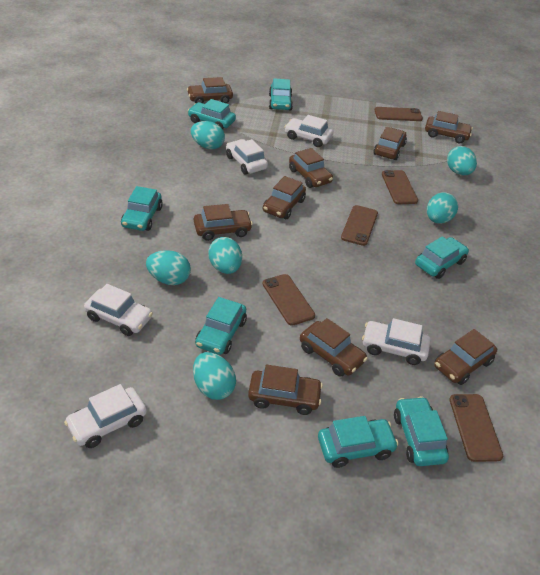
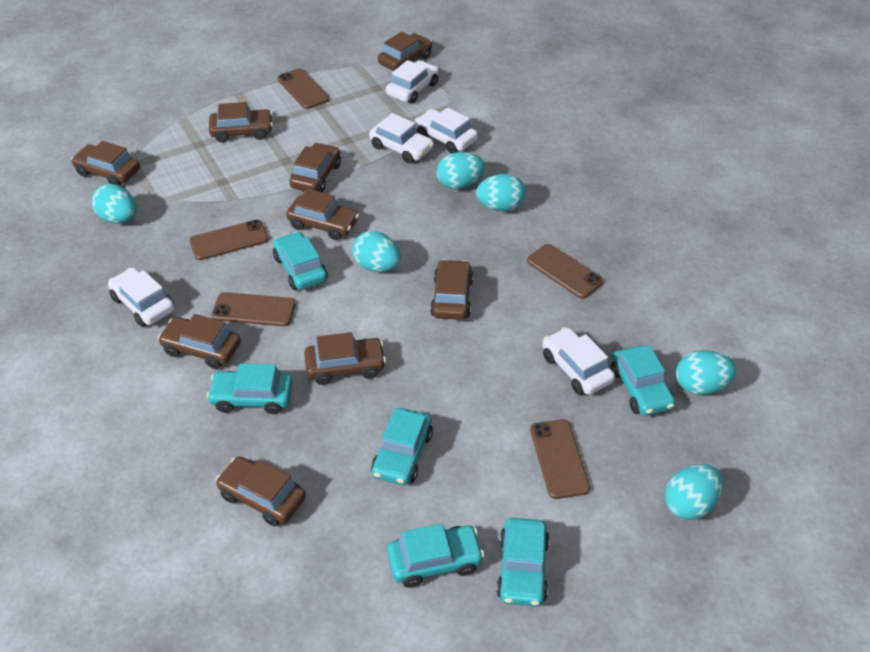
turquoise car: 7 -> 6

